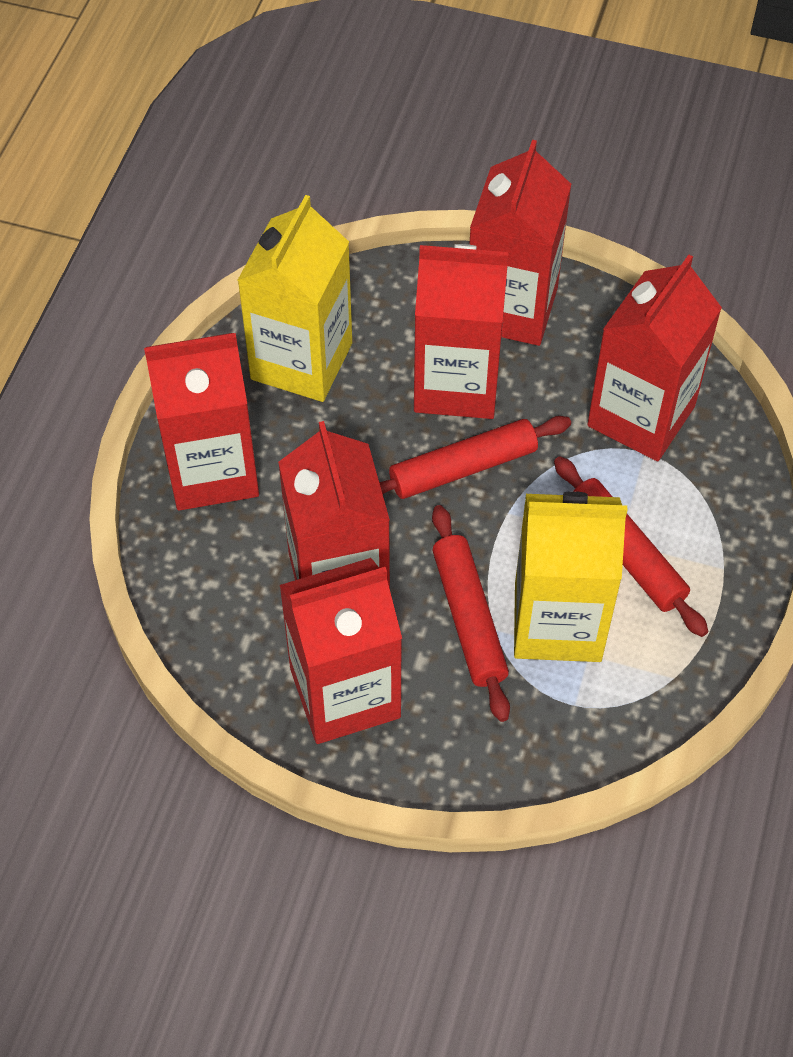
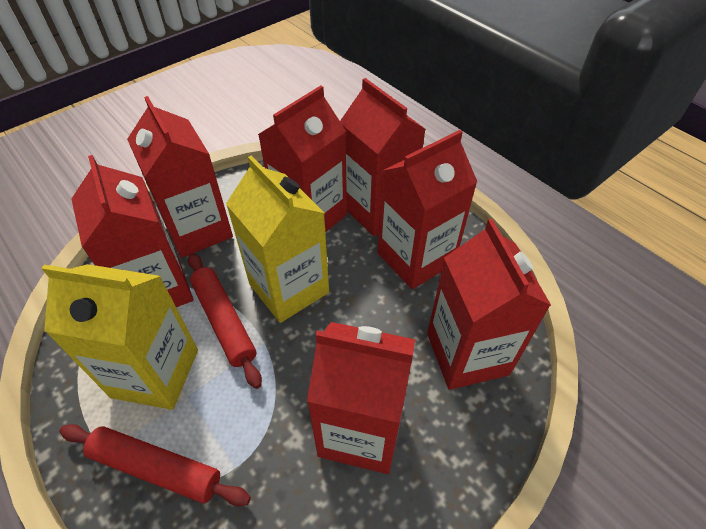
red carton: 6 -> 7
red rolling pin: 3 -> 2

